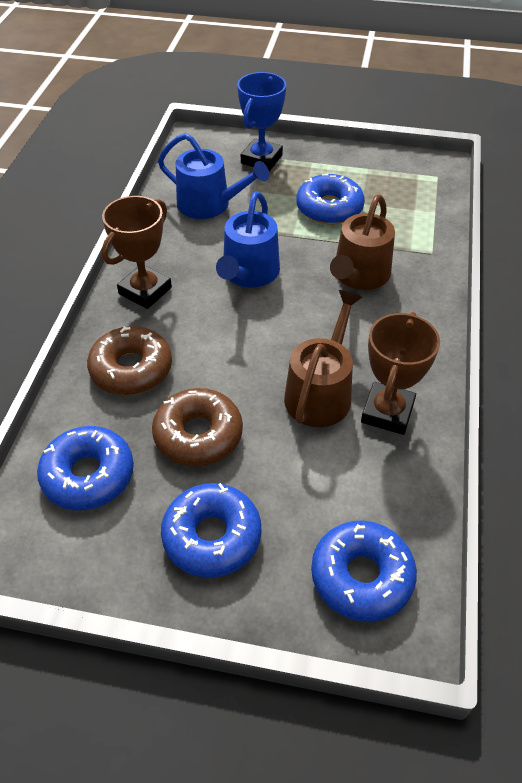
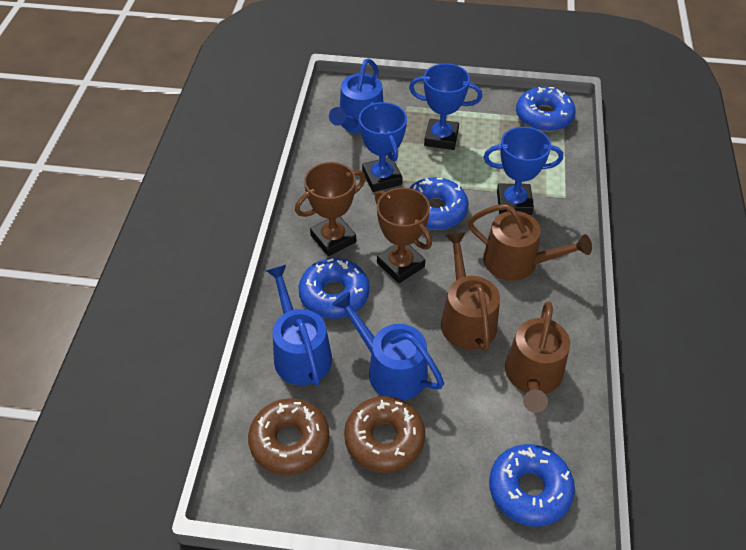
blue trophy: 1 -> 3
blue watering can: 2 -> 3
brown watering can: 2 -> 3

